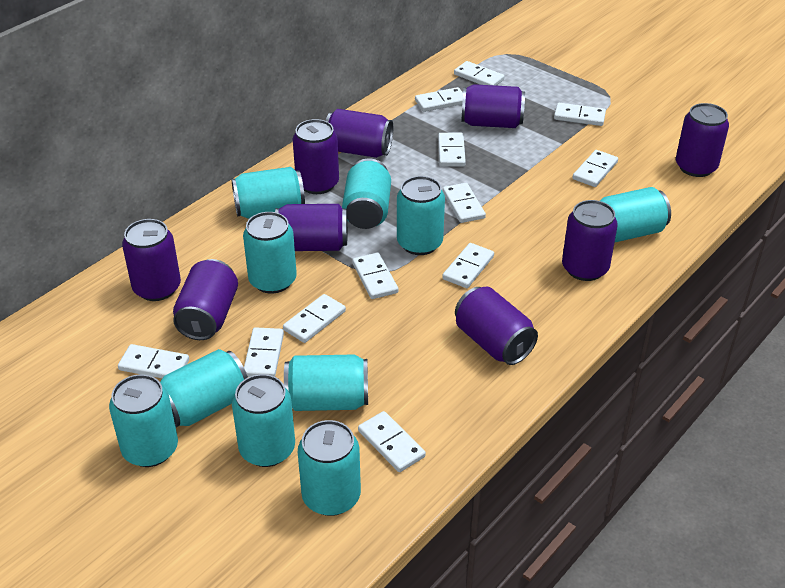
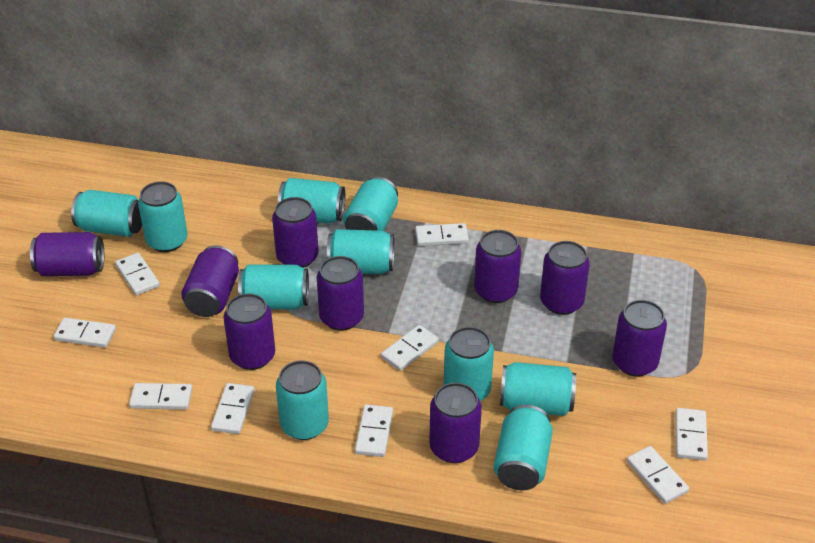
white domino: 12 -> 9

